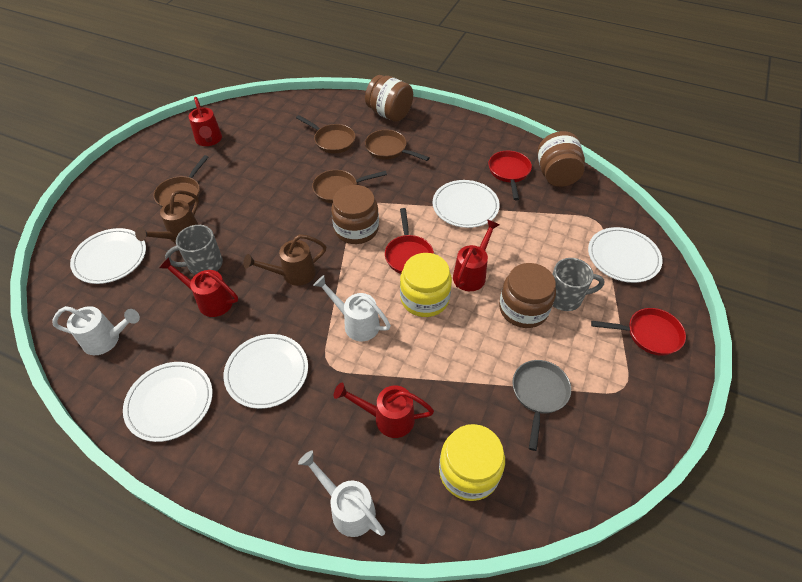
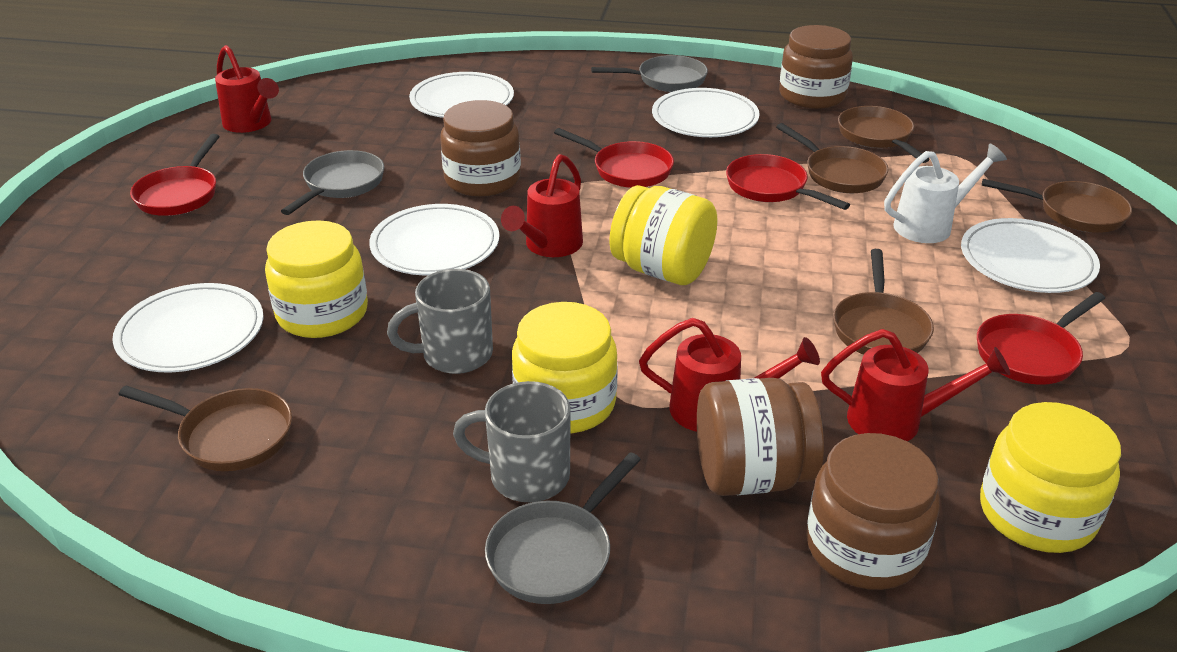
brown pan: 4 -> 5
brown watering can: 2 -> 0
grey pan: 1 -> 3
red pan: 3 -> 4
white watering can: 3 -> 1
yellow jar: 2 -> 4

